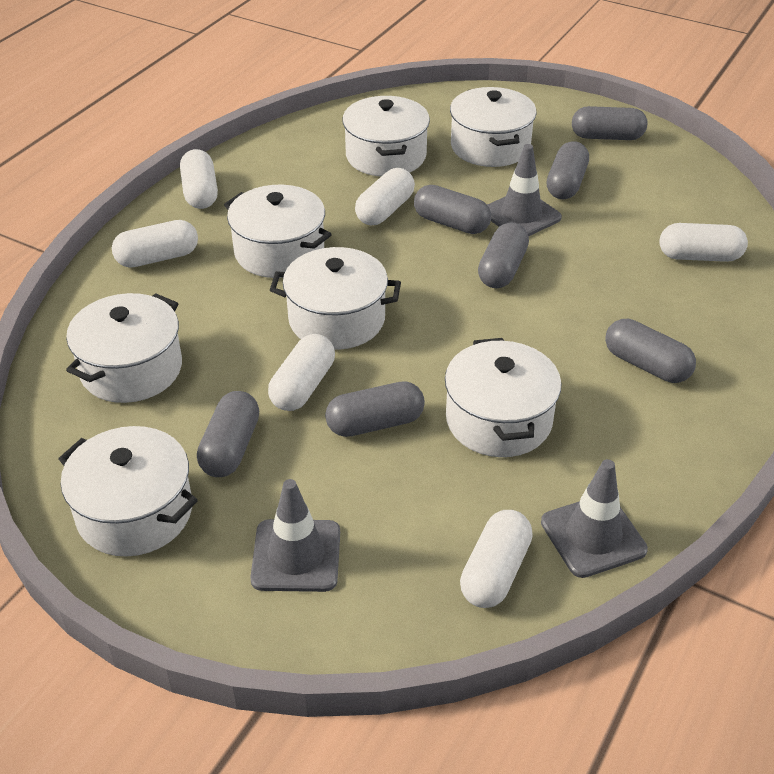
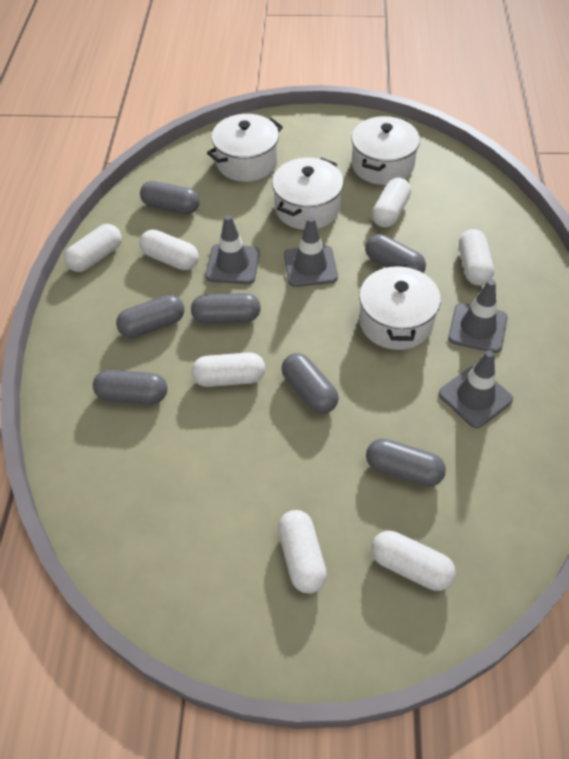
grey traffic cone: 3 -> 4
white capsule: 6 -> 7
white pot: 7 -> 4

